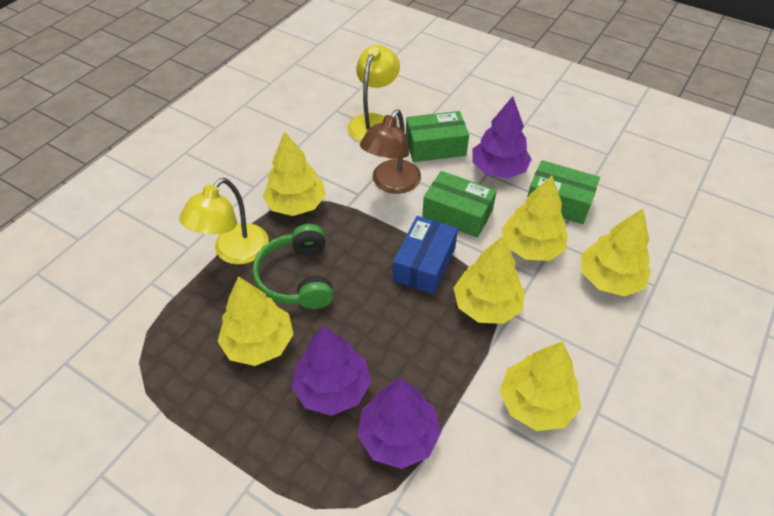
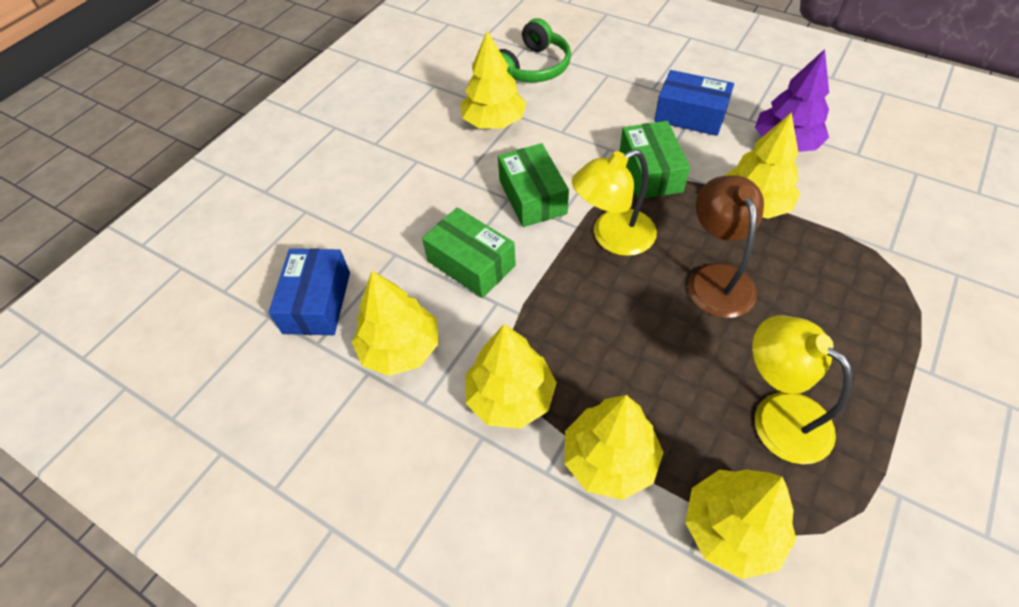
blue box: 1 -> 2
purple tree: 3 -> 1

